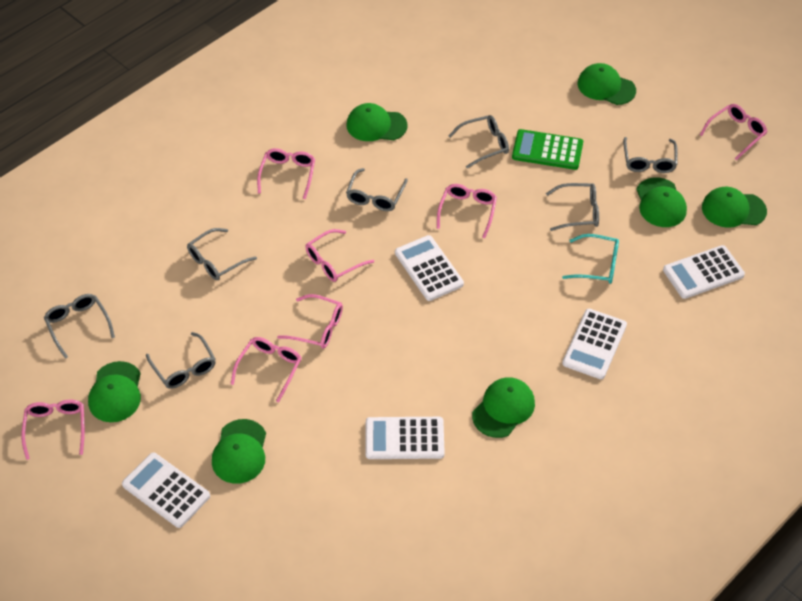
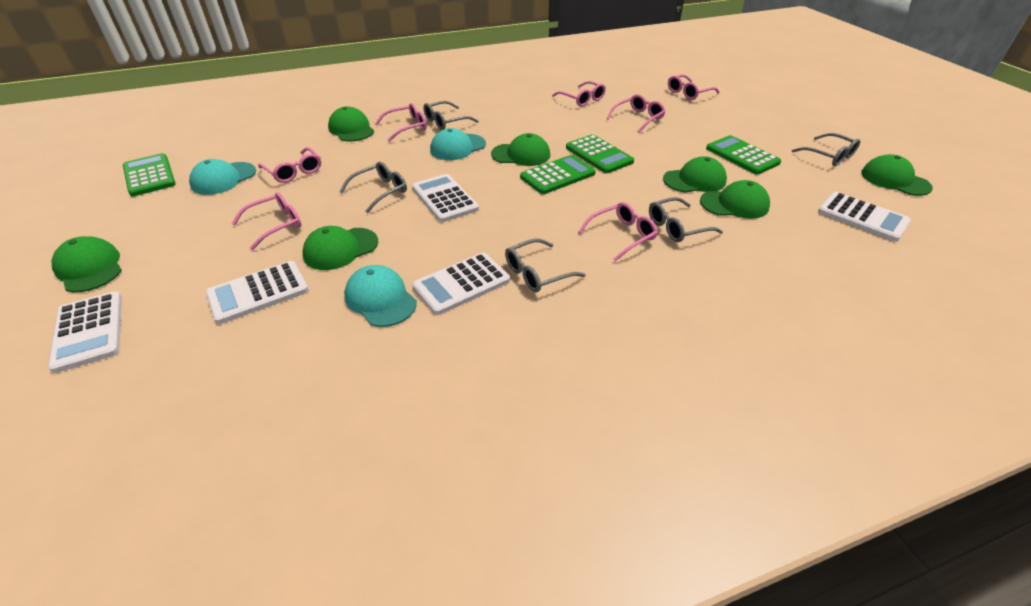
green calculator: 1 -> 4
grey glasses: 7 -> 5
turquoise cap: 0 -> 3
turquoise glasses: 1 -> 0

